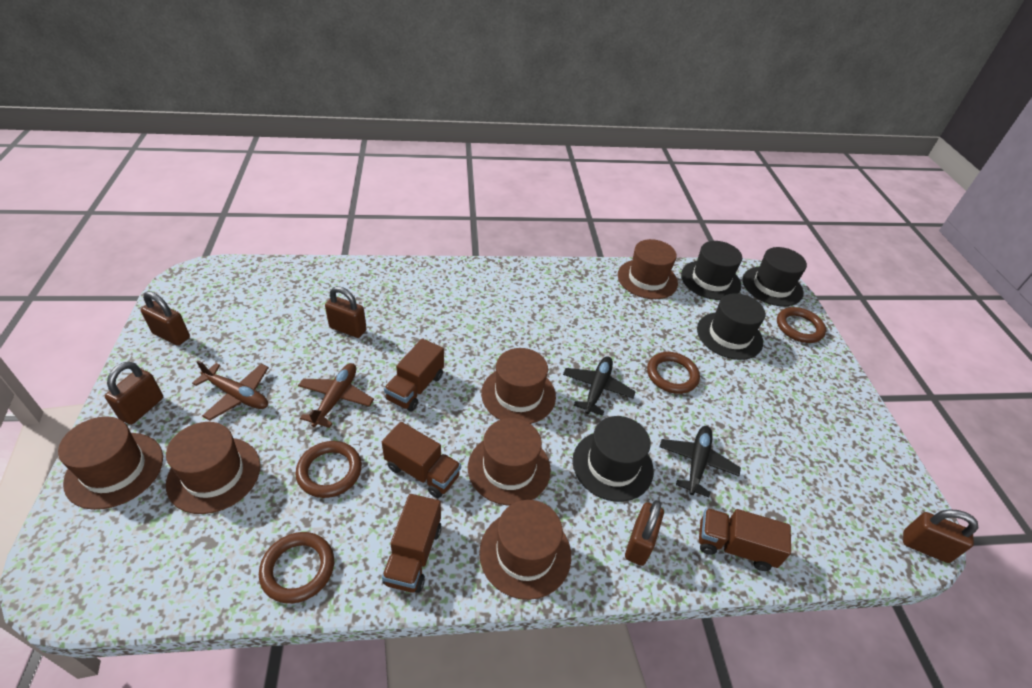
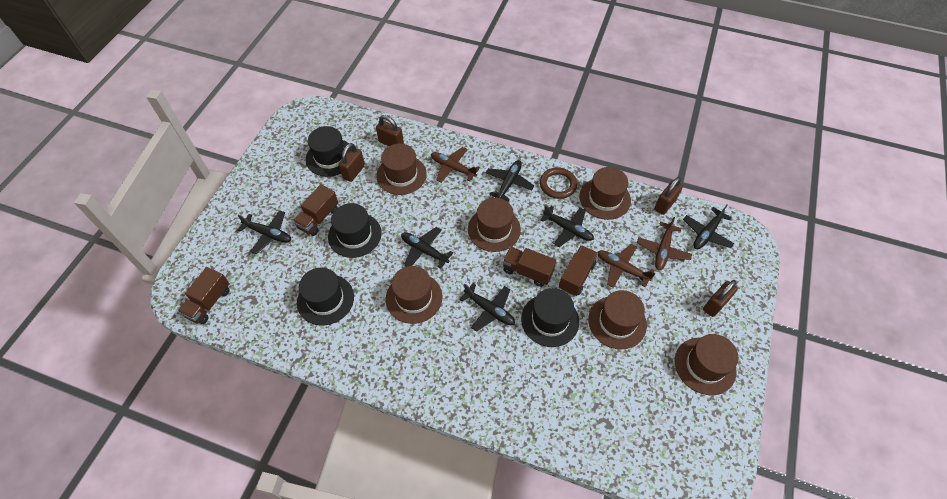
black plane: 2 -> 6
brown padlock: 5 -> 4
brown plane: 2 -> 3
brown ring: 4 -> 1

